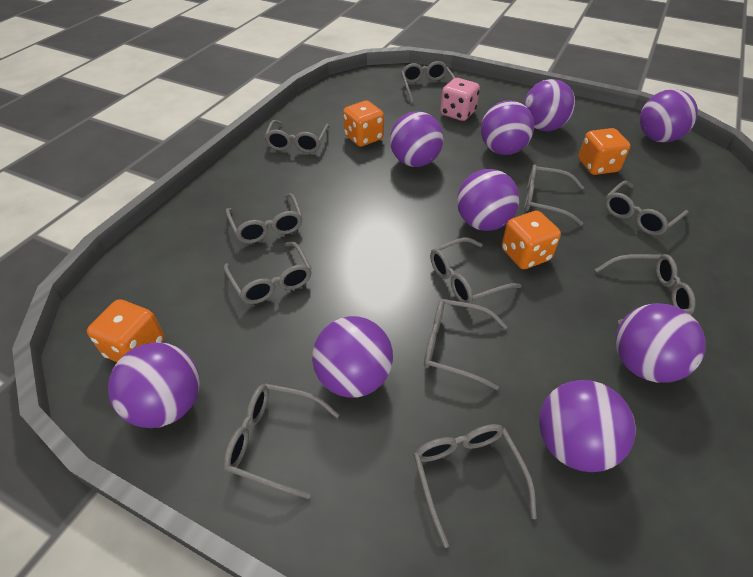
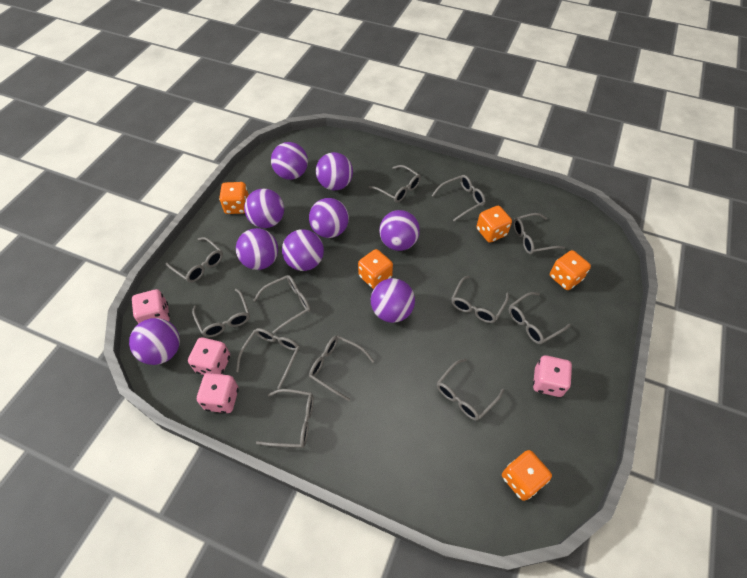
grey glasses: 11 -> 12
orange dice: 4 -> 5
pink dice: 1 -> 4

